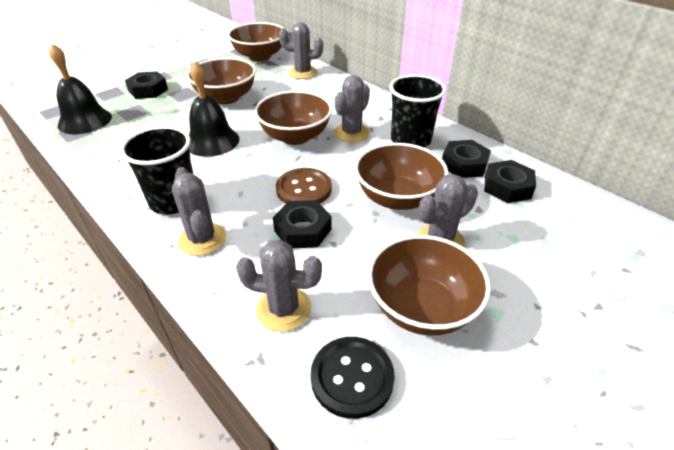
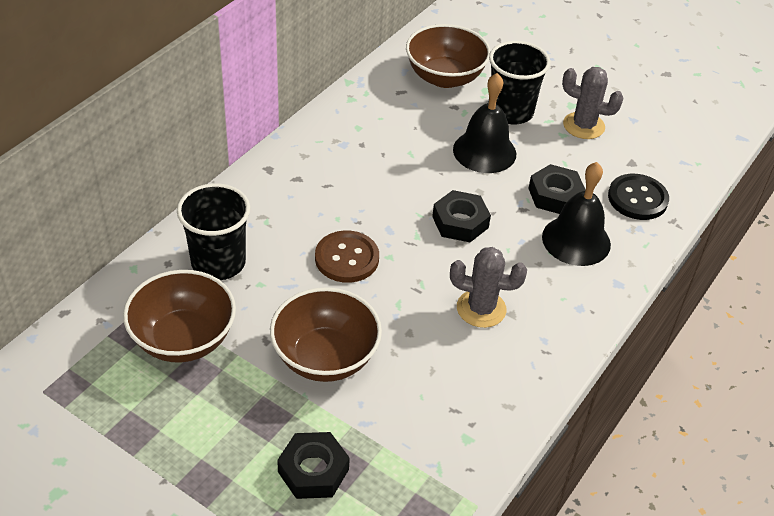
black nut: 4 -> 3
brown bowl: 5 -> 3
grey cactus: 5 -> 2

